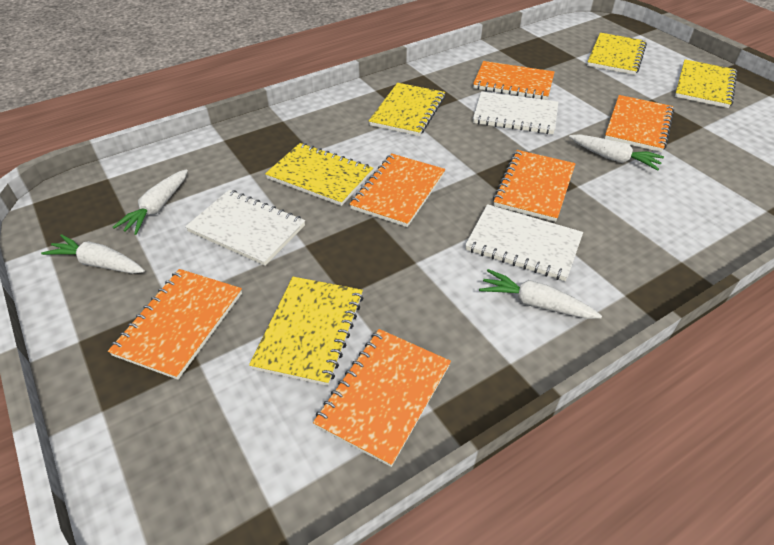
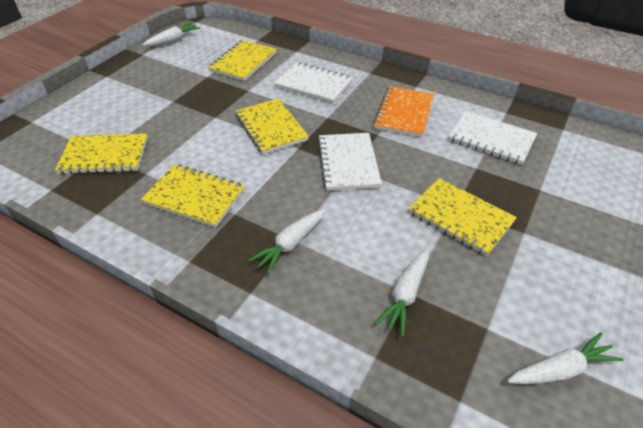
orange notebook: 6 -> 1

